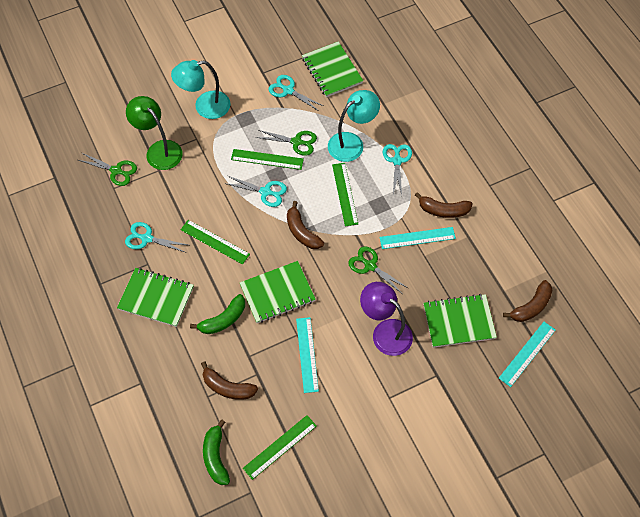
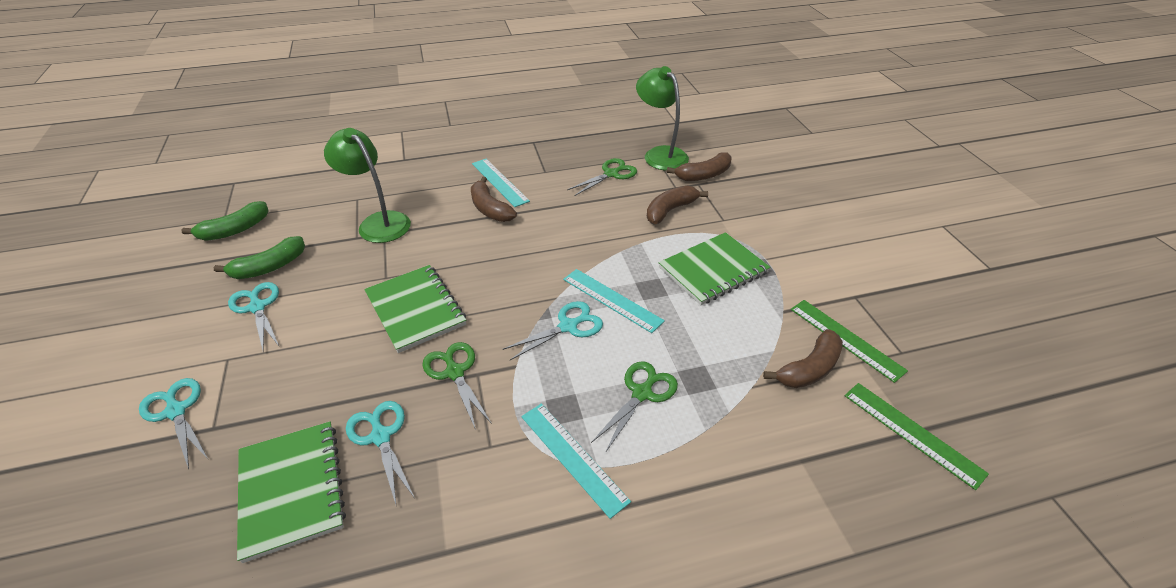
green lamp: 1 -> 2
green notebook: 4 -> 3
green ruler: 4 -> 2
purple lamp: 1 -> 0
turquoise lamp: 2 -> 0

